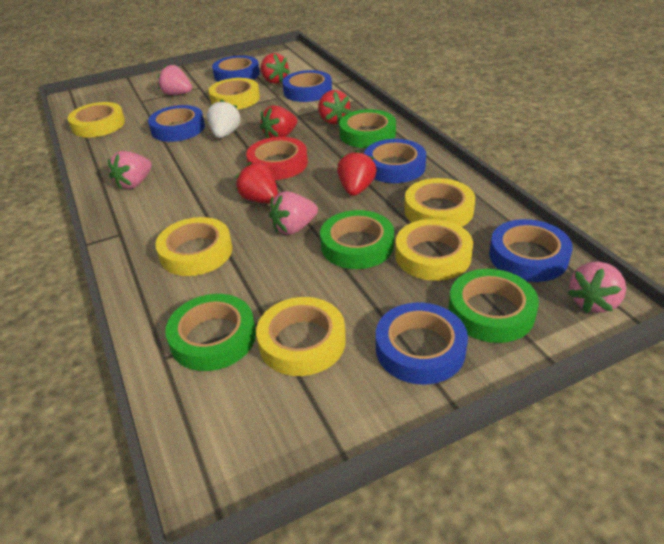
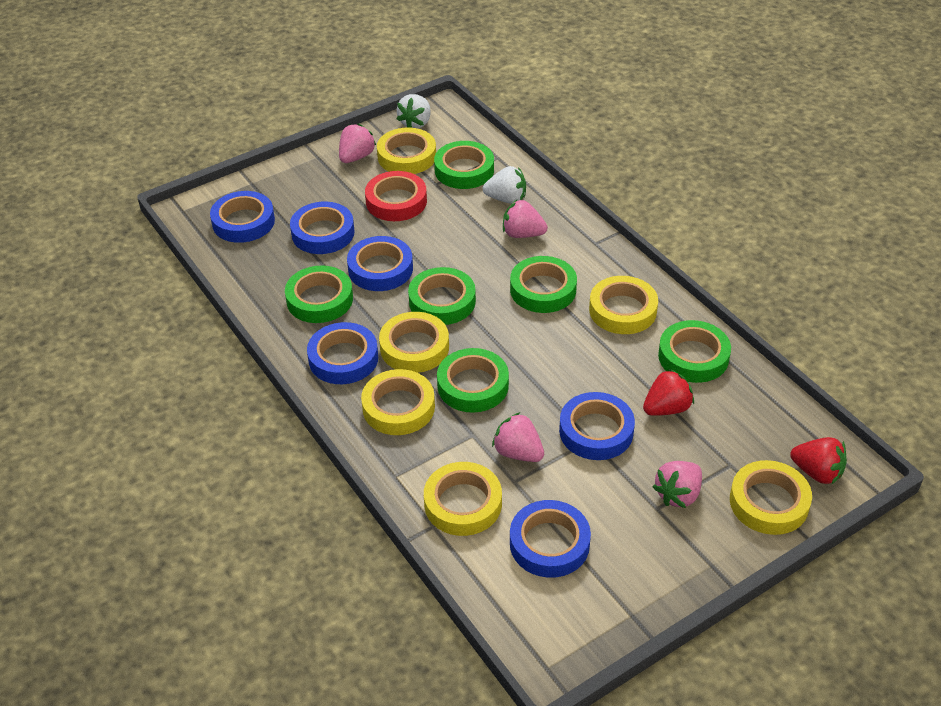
green tape: 4 -> 6
red strawberry: 5 -> 2
white strawberry: 1 -> 2

